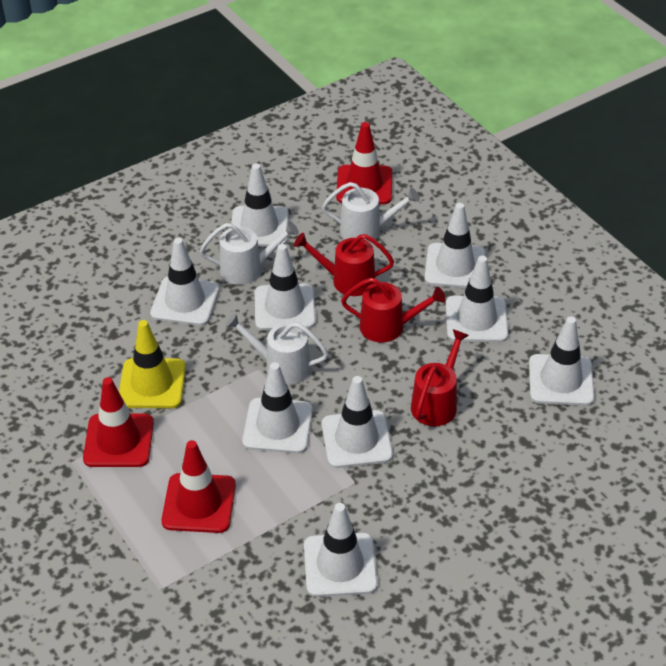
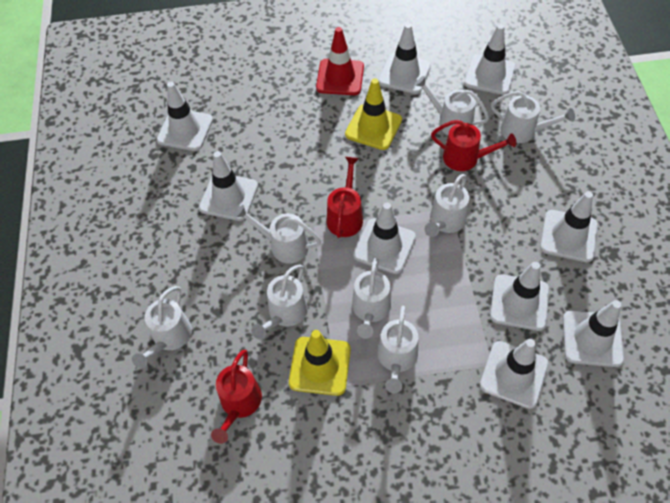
red traffic cone: 3 -> 1
white watering can: 3 -> 8
yellow traffic cone: 1 -> 2

